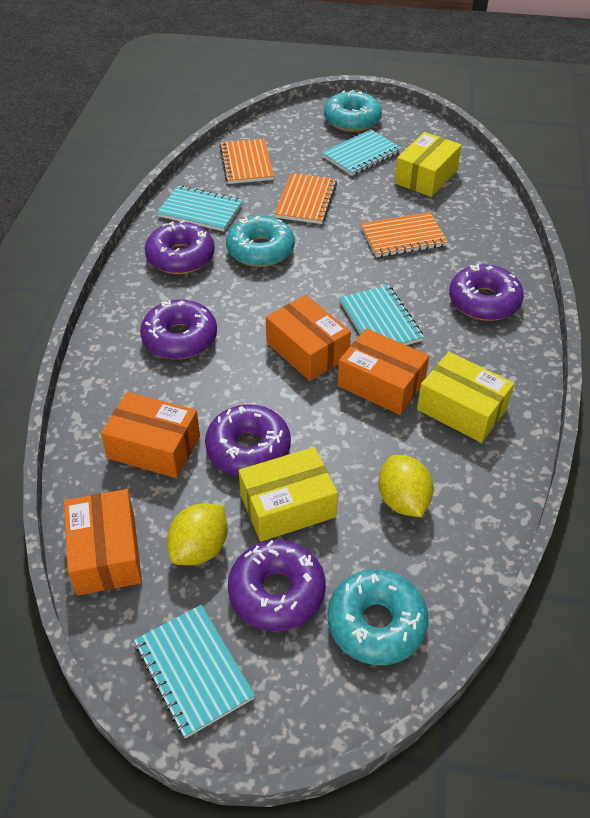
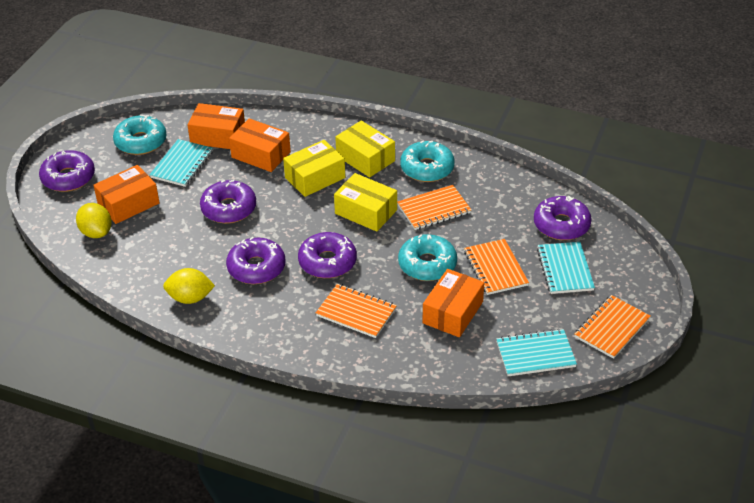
orange notebook: 3 -> 4
turquoise notebook: 4 -> 3

